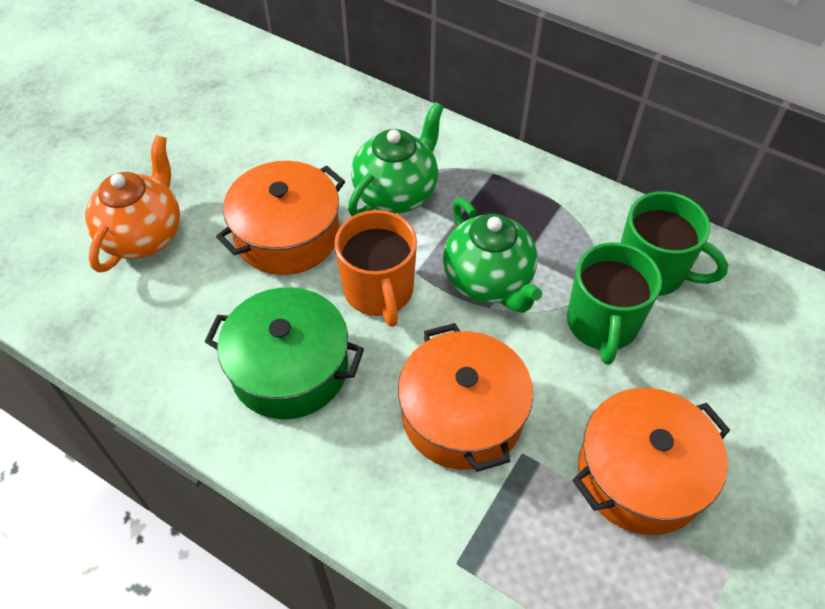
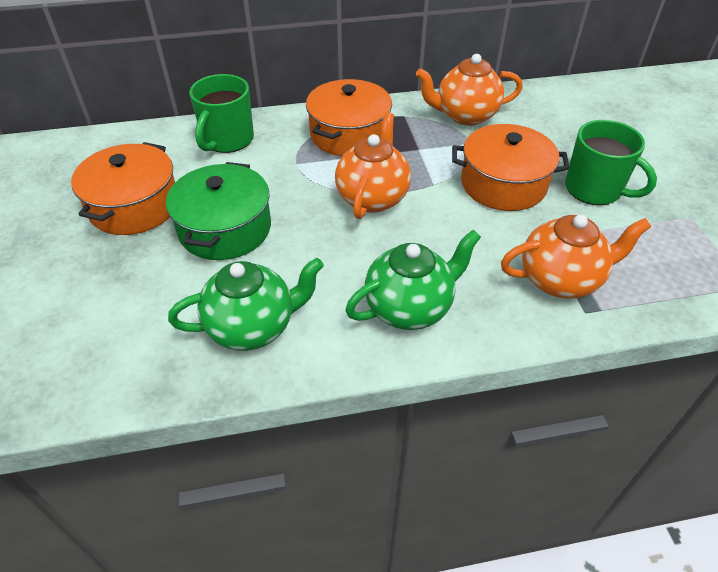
orange mug: 1 -> 0
orange teapot: 1 -> 3

